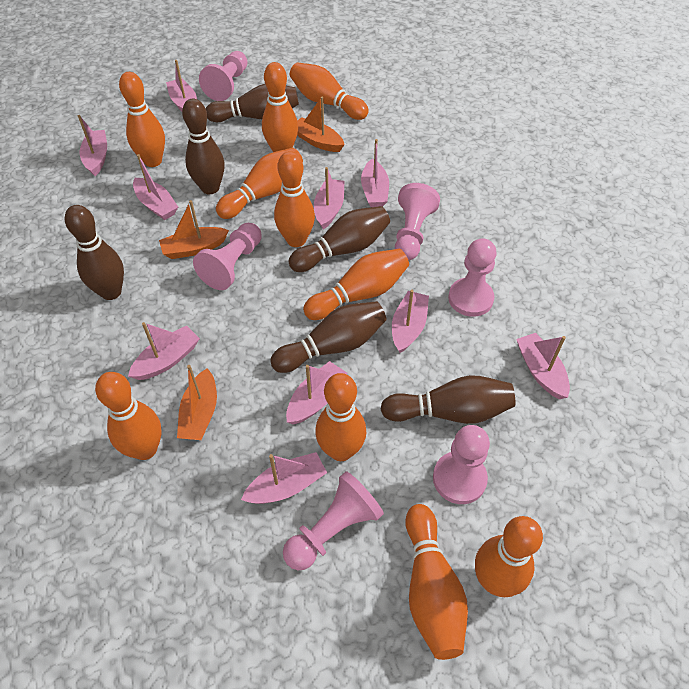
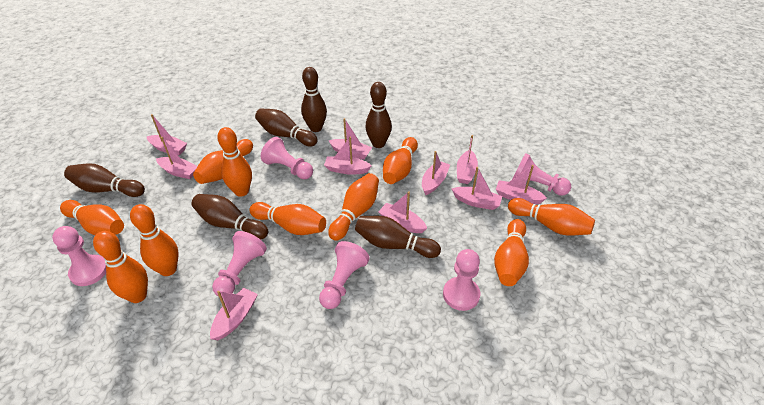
orange boat: 3 -> 0

